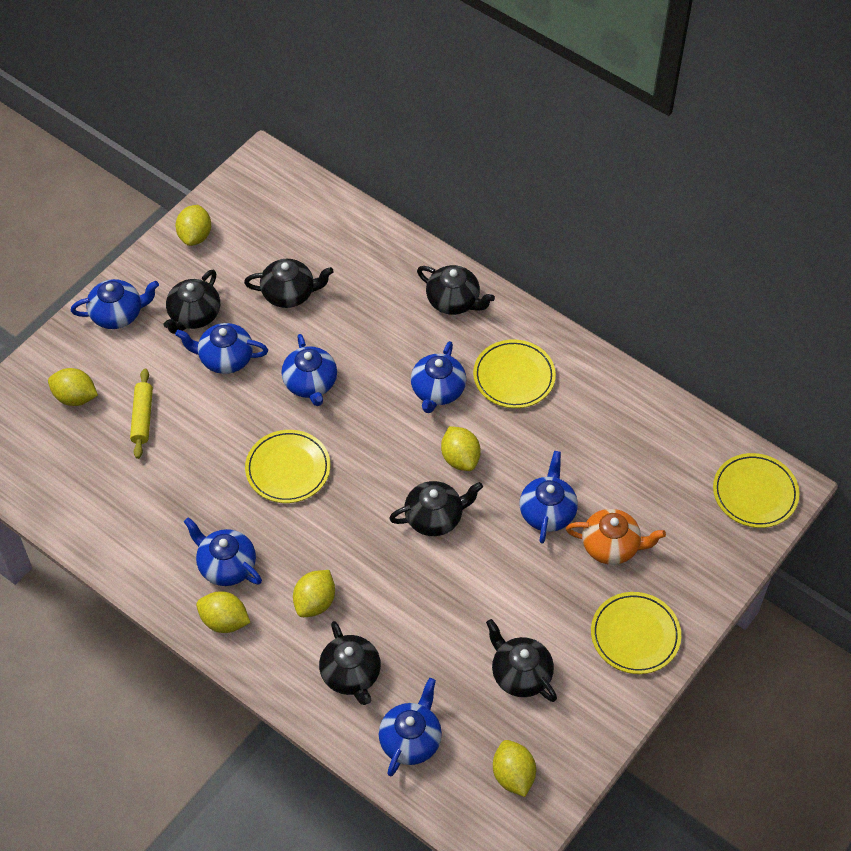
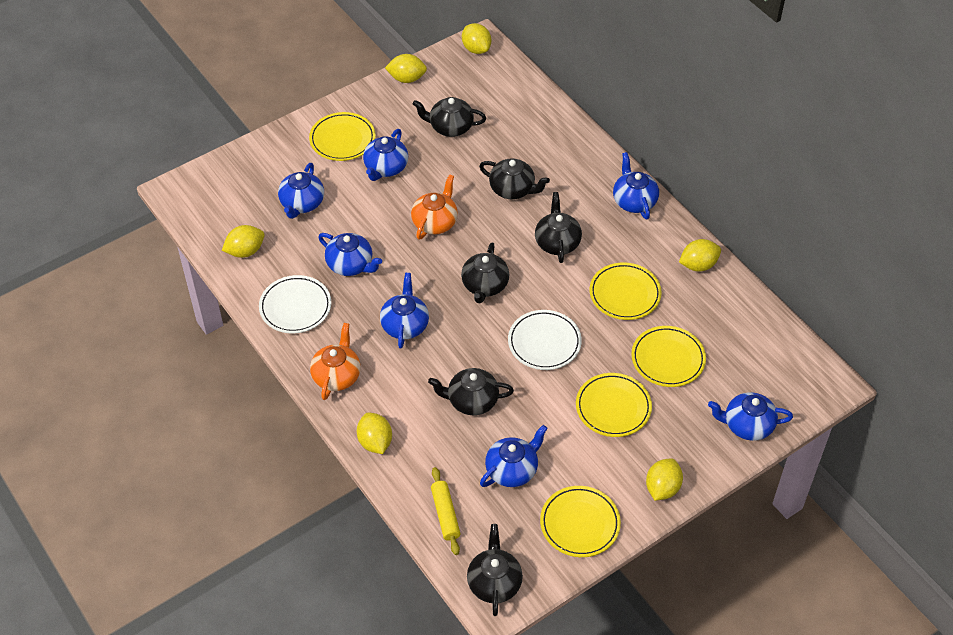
orange teapot: 1 -> 2
white plate: 0 -> 2
yellow plate: 4 -> 5

